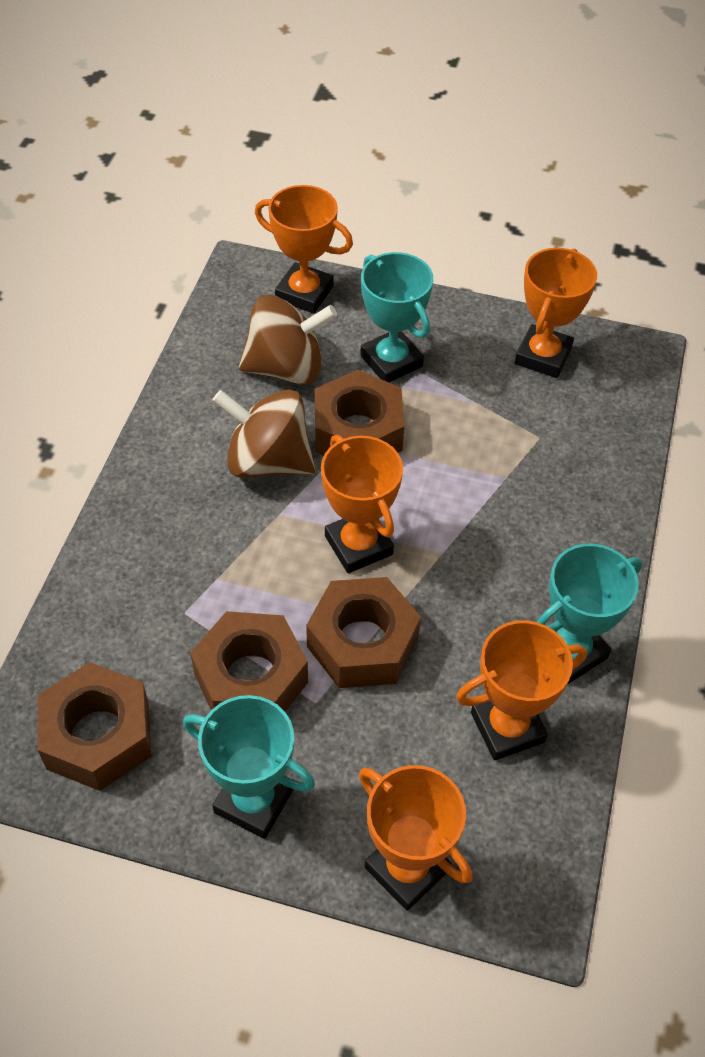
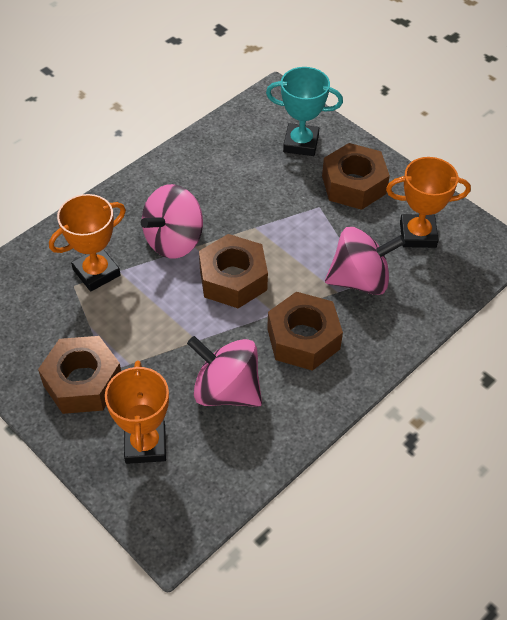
brown spinning top: 2 -> 0
orange trophy: 5 -> 3
pink spinning top: 0 -> 3
turquoise trophy: 3 -> 1

